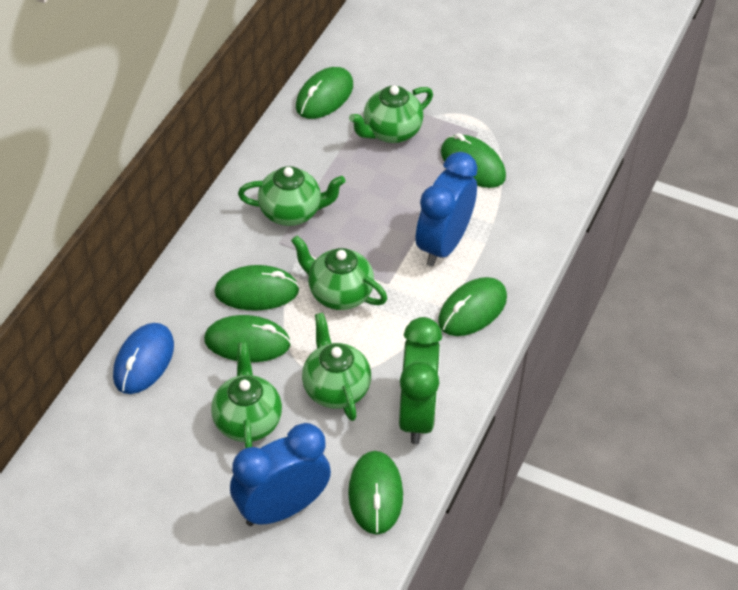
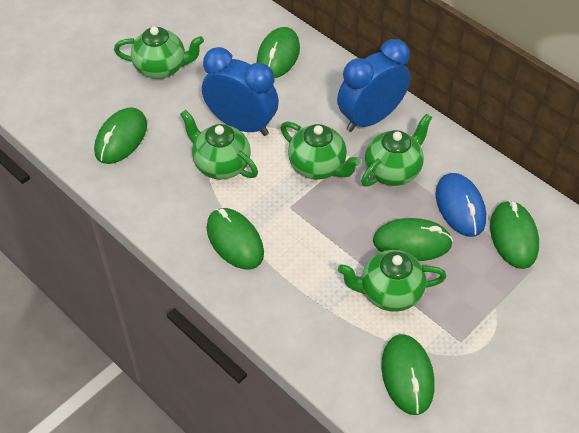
green clock: 1 -> 0

